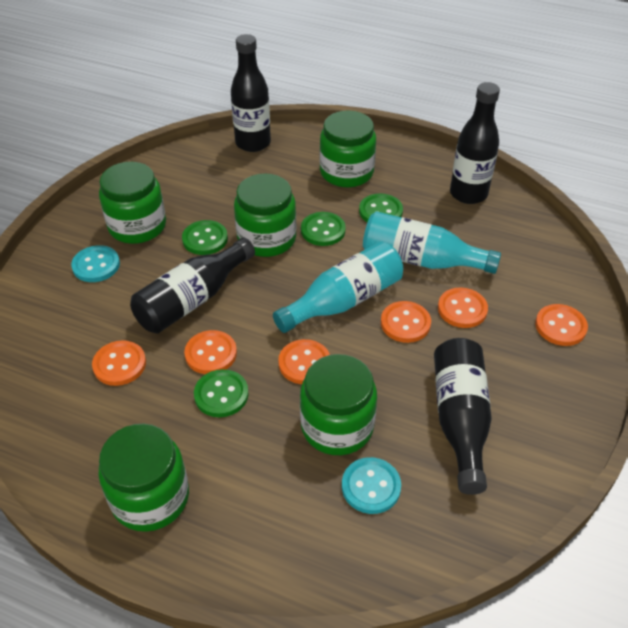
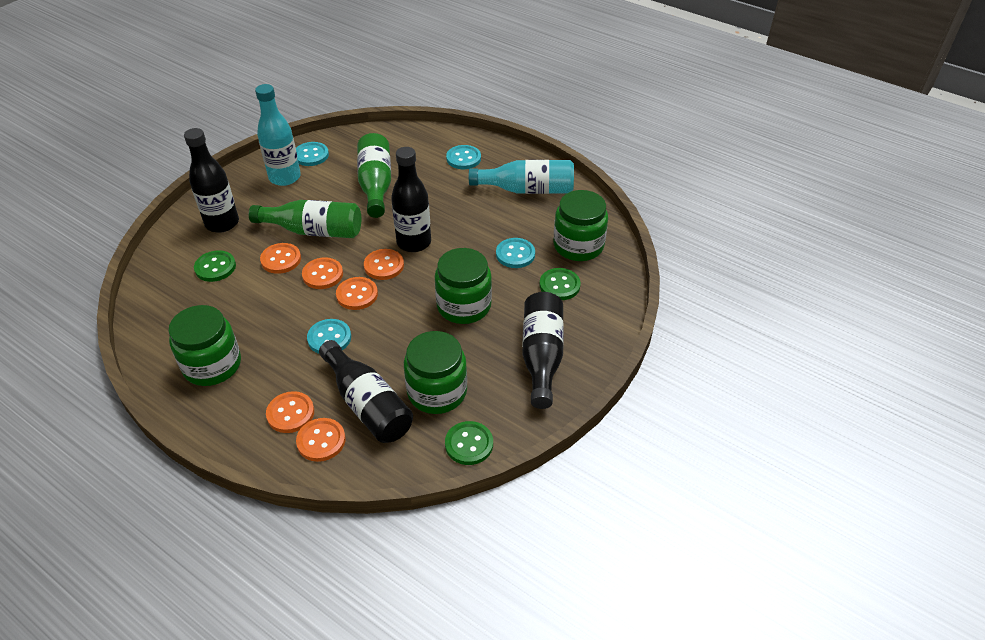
green bottle: 0 -> 2
green button: 4 -> 3
green jar: 5 -> 4
turquoise button: 2 -> 4

